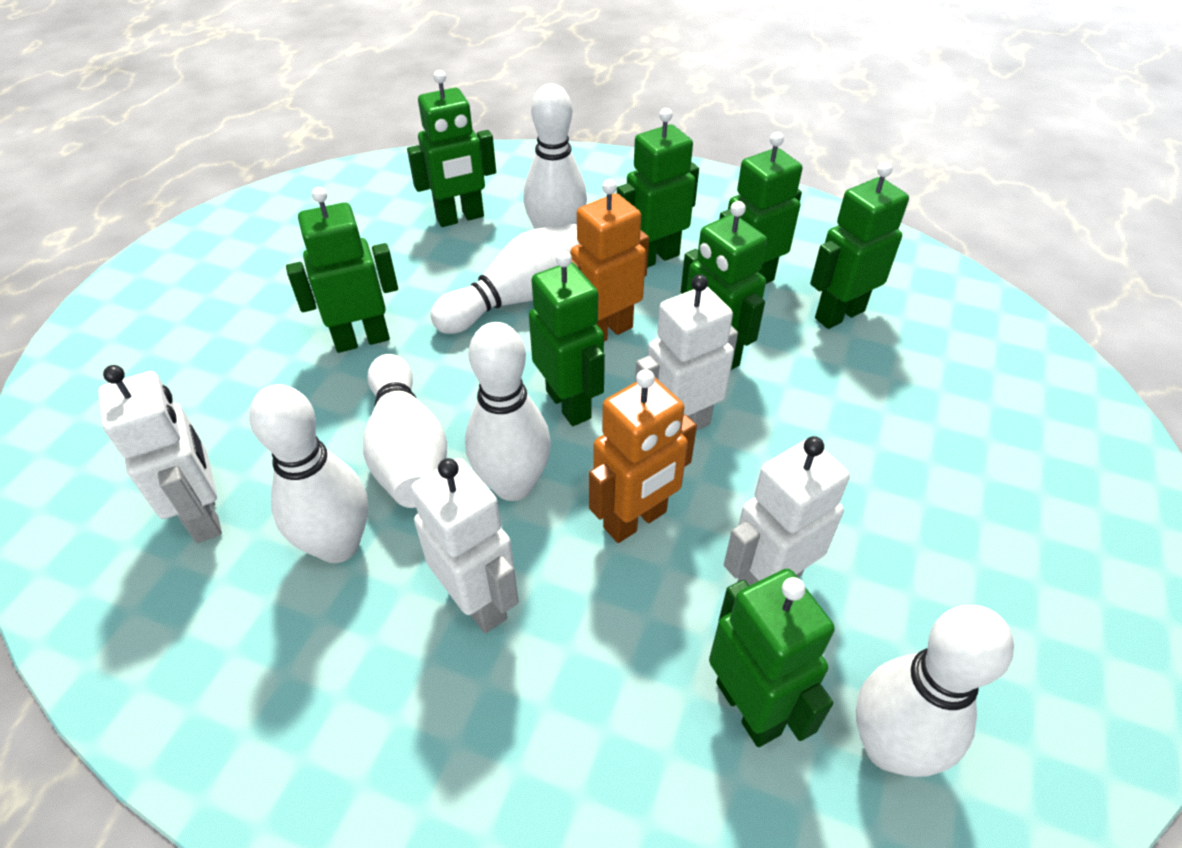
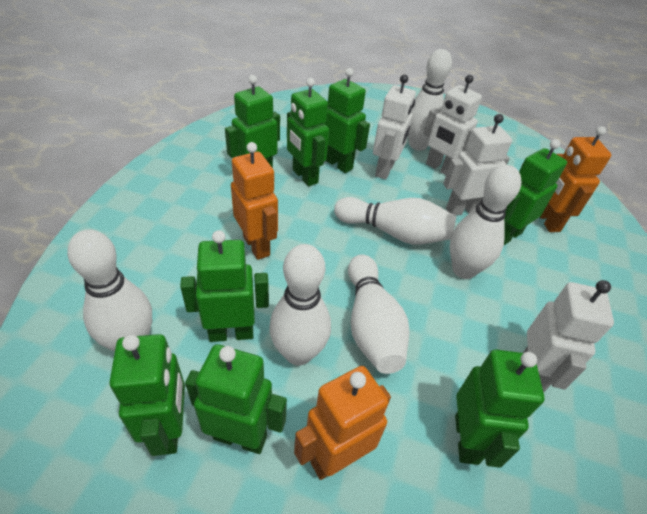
orange robot: 2 -> 3

